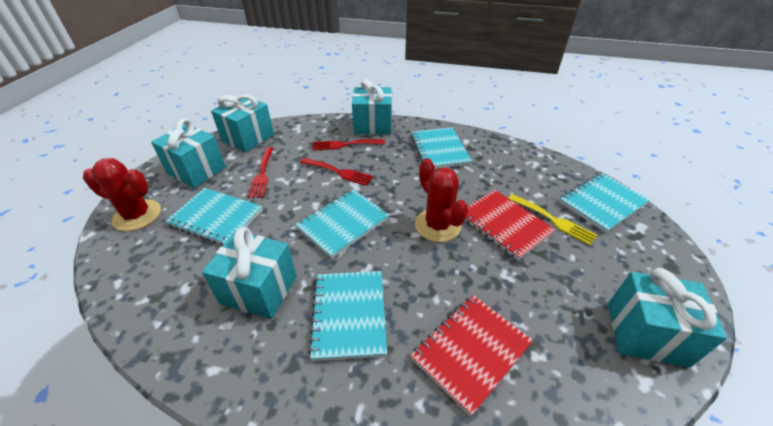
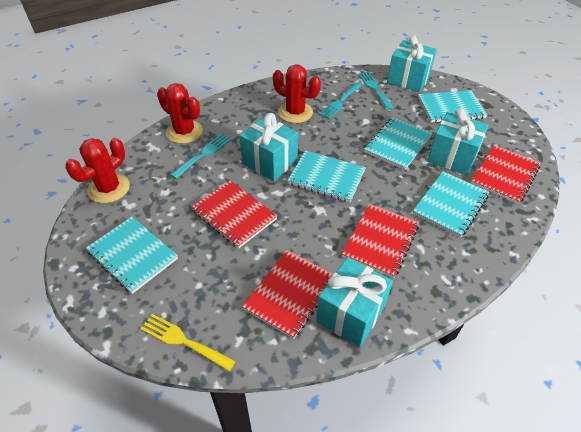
red cactus: 2 -> 3
red fork: 3 -> 0
red notebook: 2 -> 4
turquoise fork: 0 -> 3
turquoise gift: 5 -> 4

